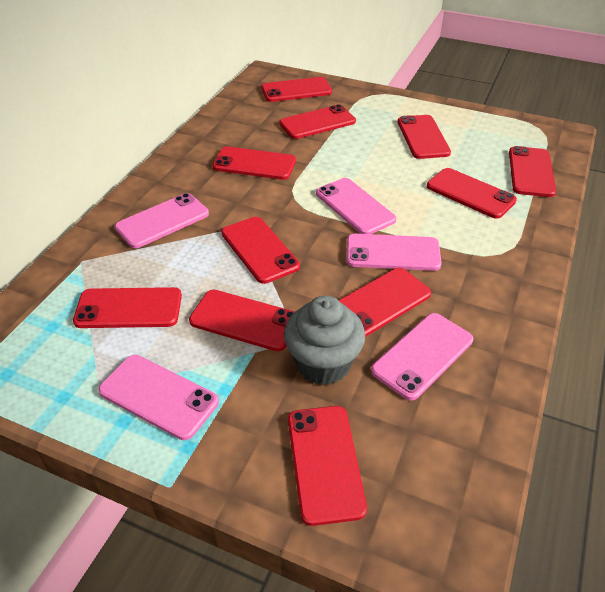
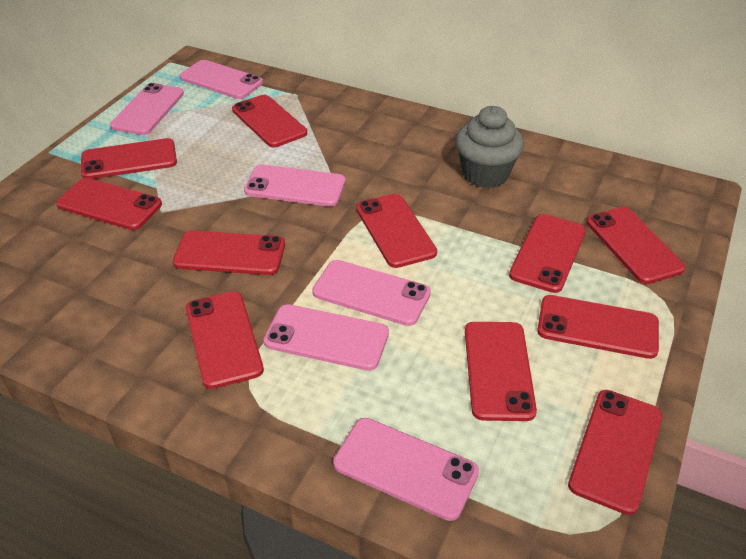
pink phone: 5 -> 6

